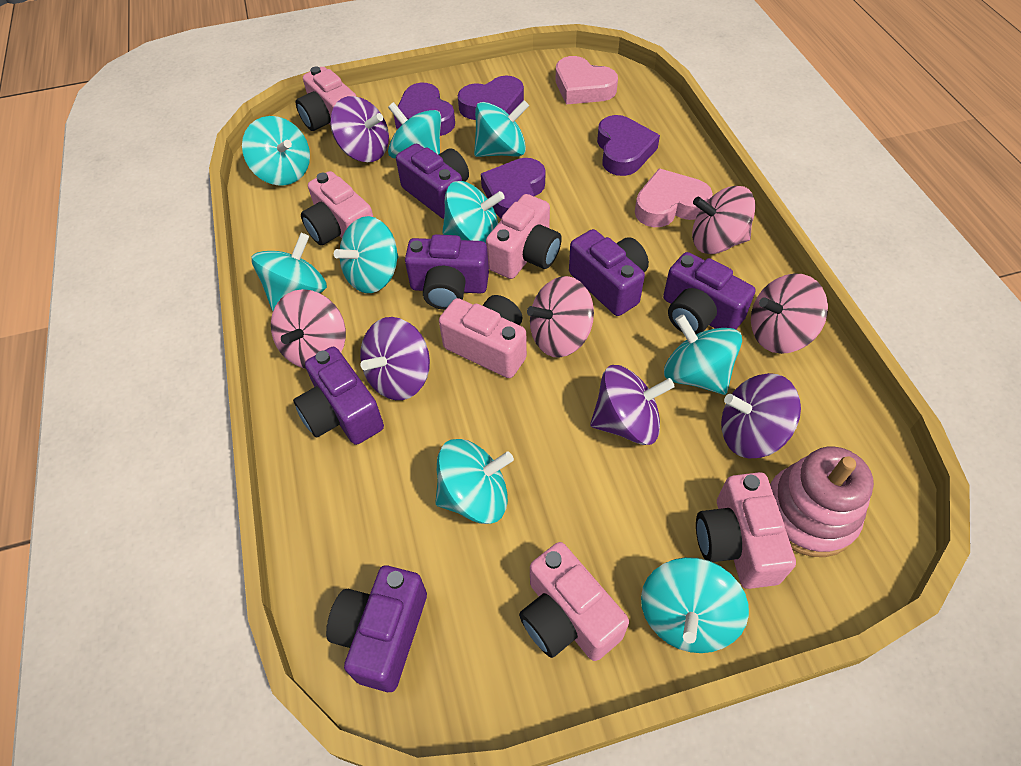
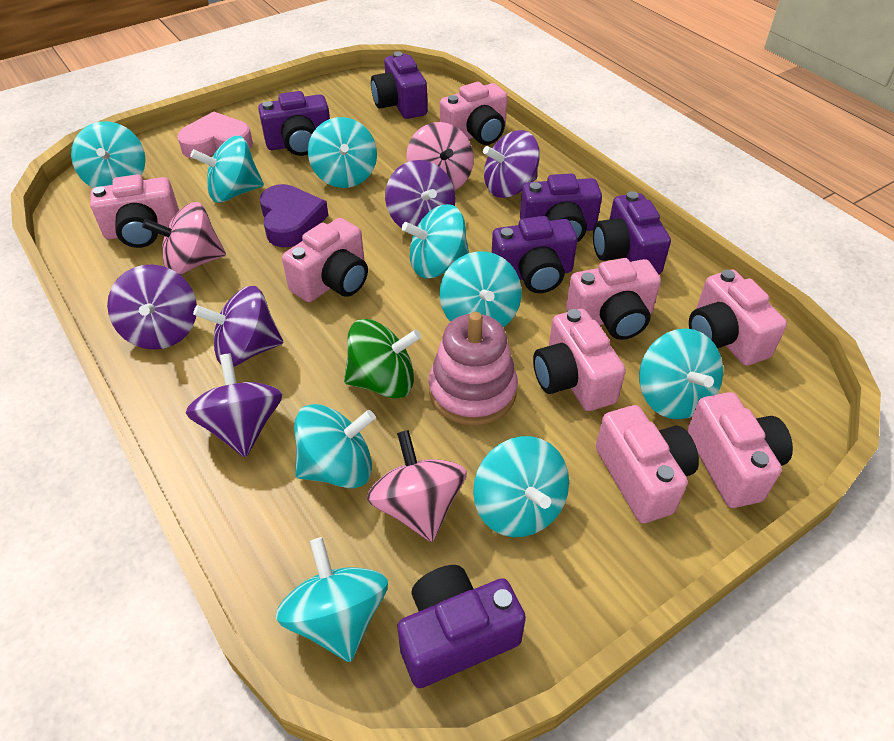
green spinning top: 0 -> 1
pink camera: 6 -> 8
pink heart: 2 -> 1
pink spinning top: 4 -> 3
purple heart: 4 -> 1
purple spinning top: 4 -> 5

